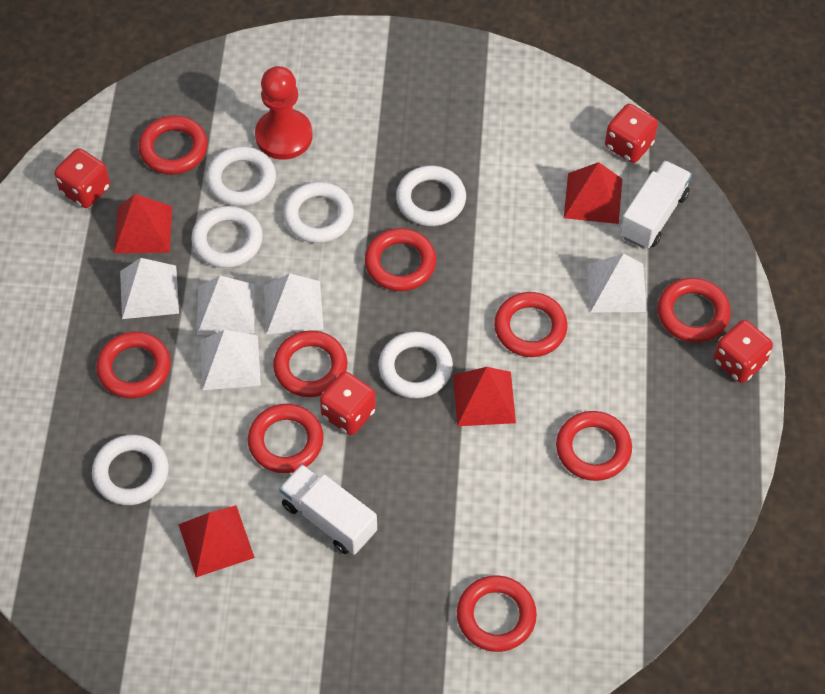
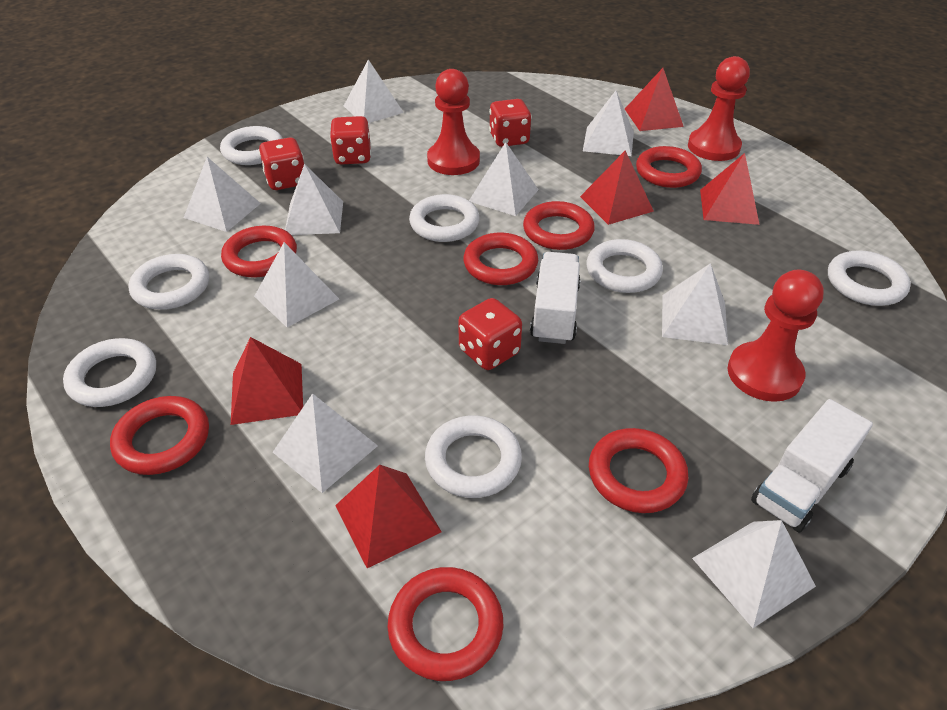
red pawn: 1 -> 3
red pyramid: 4 -> 5
red ring: 9 -> 7
white pyramid: 5 -> 9
white ring: 6 -> 7

